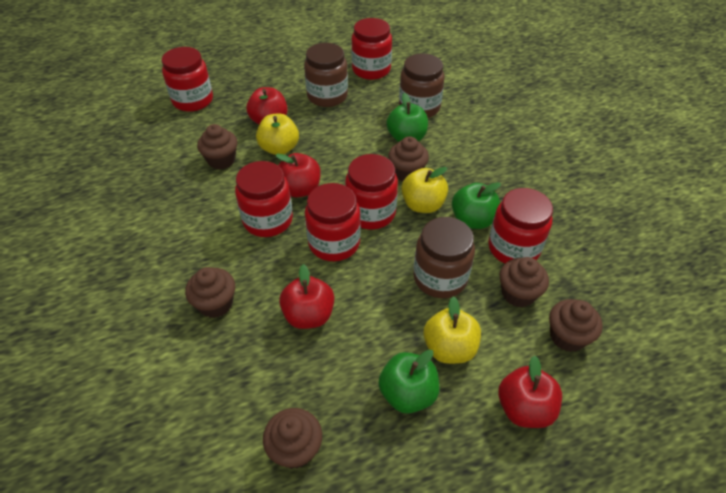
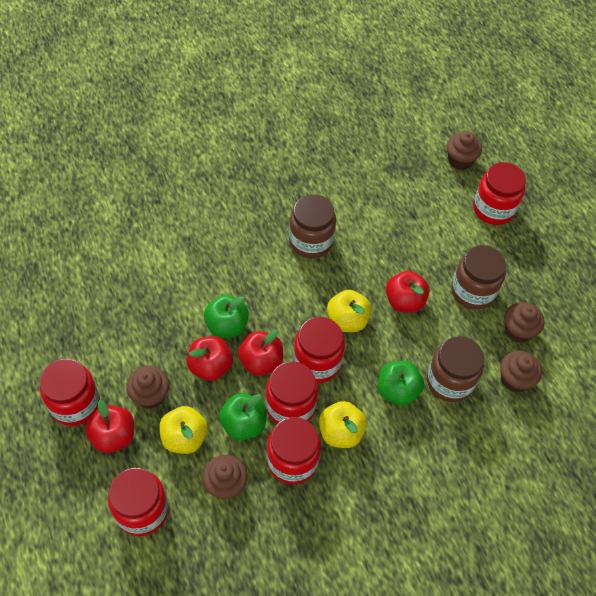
brown cupcake: 6 -> 5

